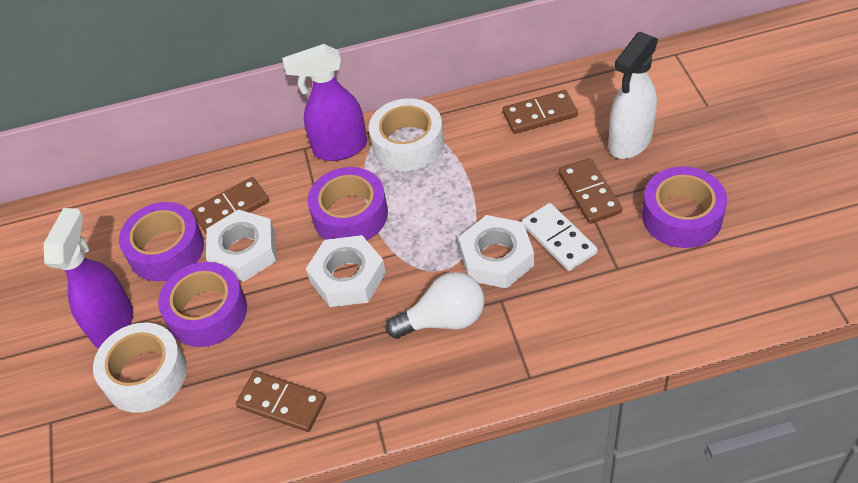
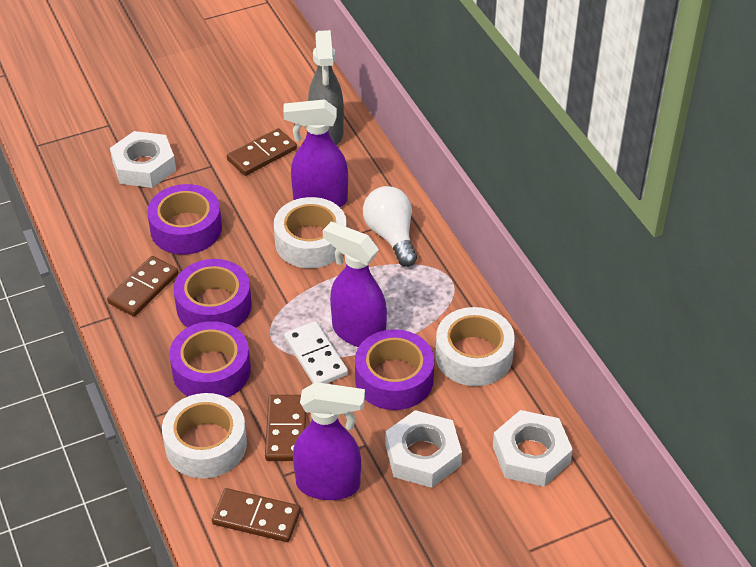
grey spray bottle: 0 -> 1
purple spray bottle: 2 -> 3
white spray bottle: 1 -> 0
white tape: 2 -> 3

